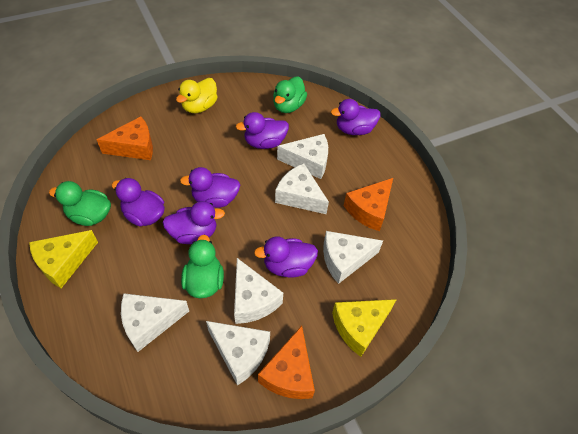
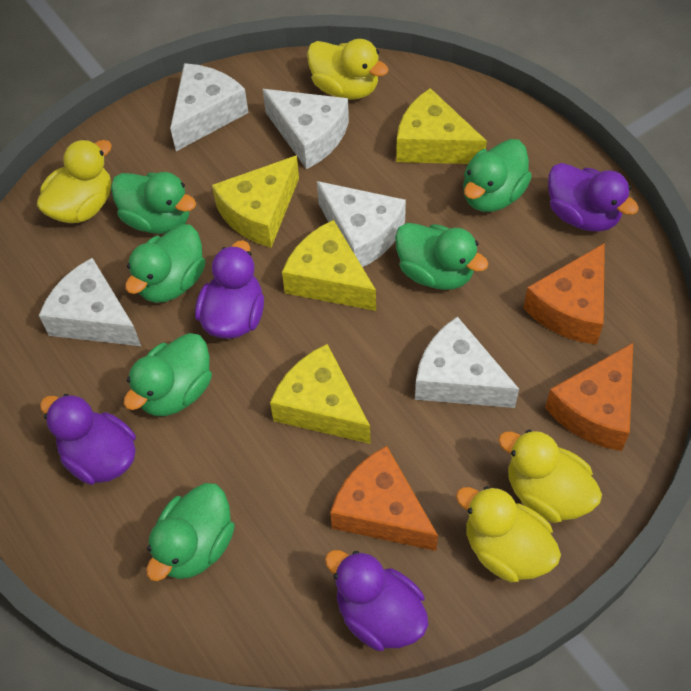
green duck: 3 -> 6
purple duck: 6 -> 4
white cheese: 6 -> 5
yellow cheese: 2 -> 4
yellow duck: 1 -> 4

